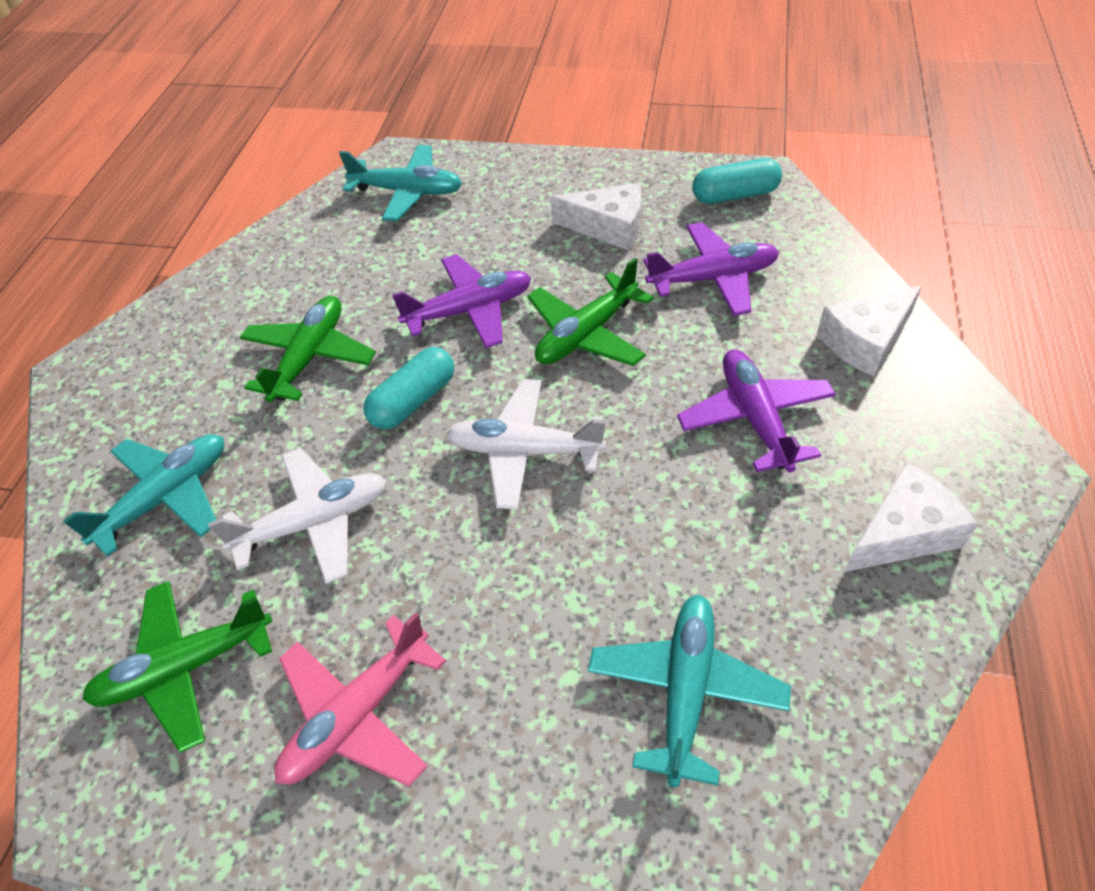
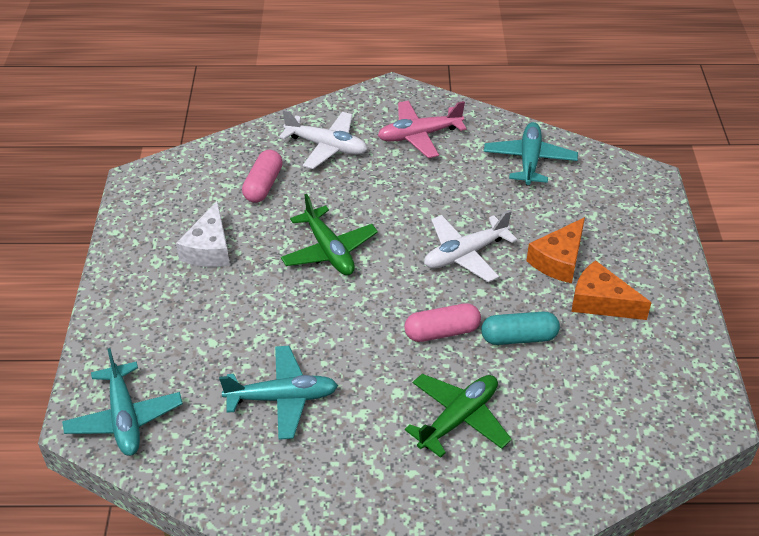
green plane: 3 -> 2
orange cheese: 0 -> 2
pink capsule: 0 -> 2
purple plane: 3 -> 0
turquoise capsule: 2 -> 1
white cheese: 3 -> 1

